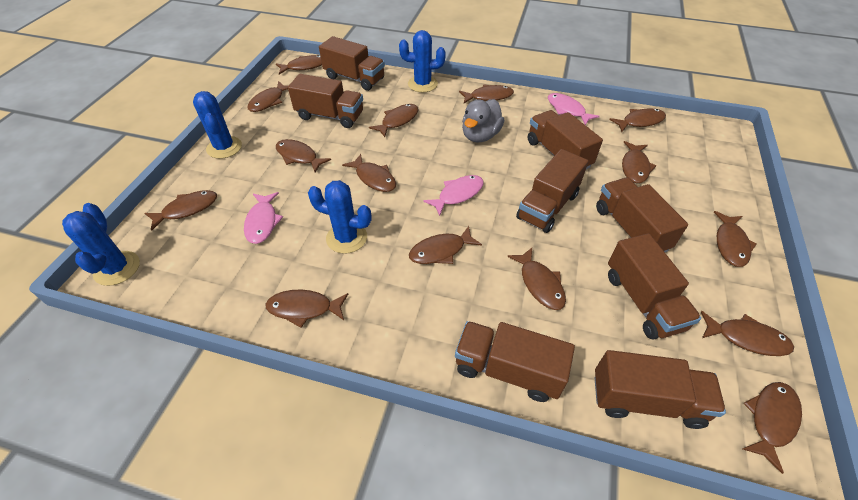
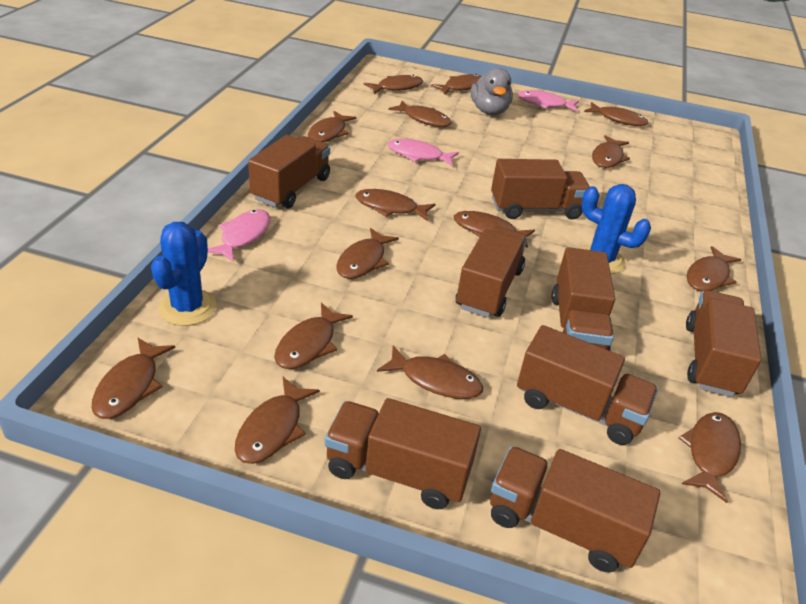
blue cactus: 4 -> 2

